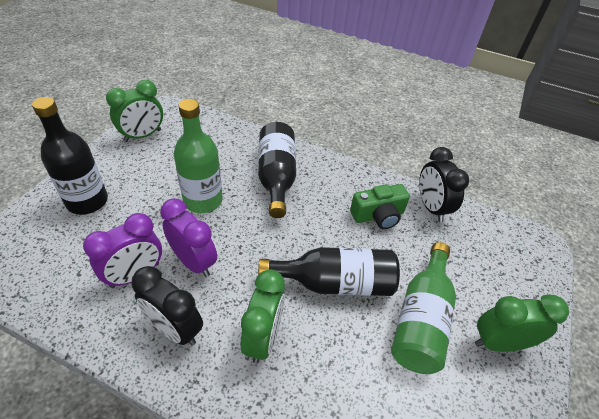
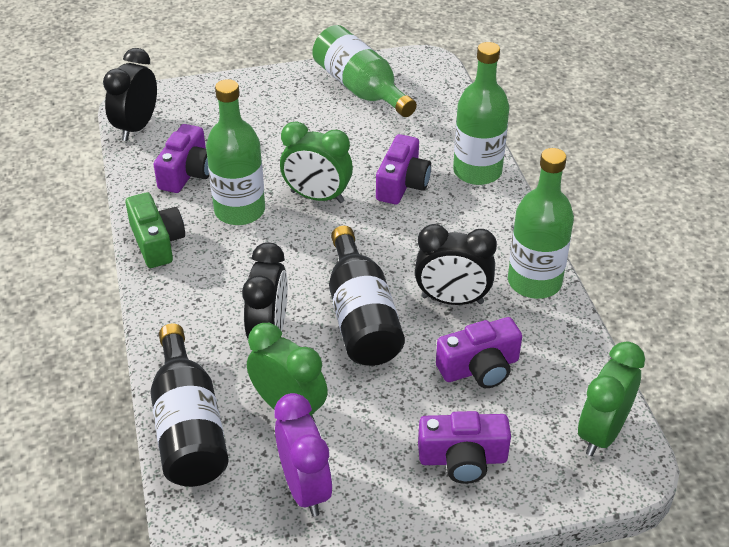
black bottle: 3 -> 2
black clock: 2 -> 3
green bottle: 2 -> 4
purple camera: 0 -> 4
purple clock: 2 -> 1

